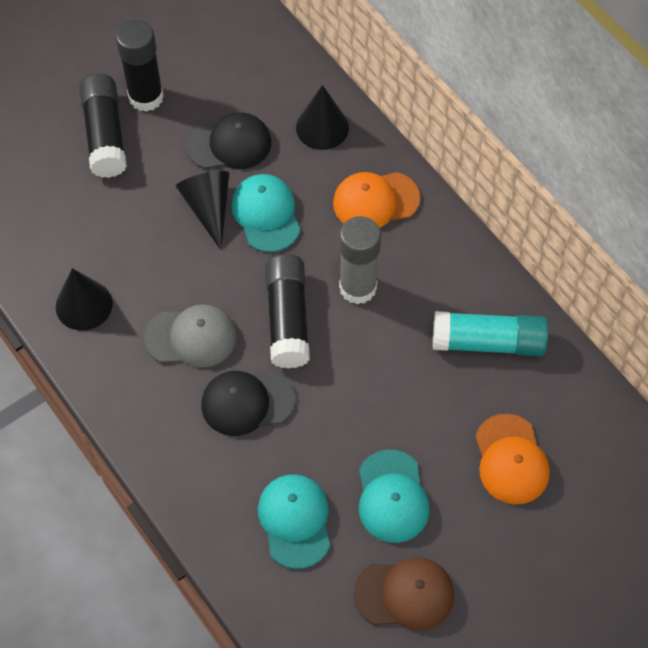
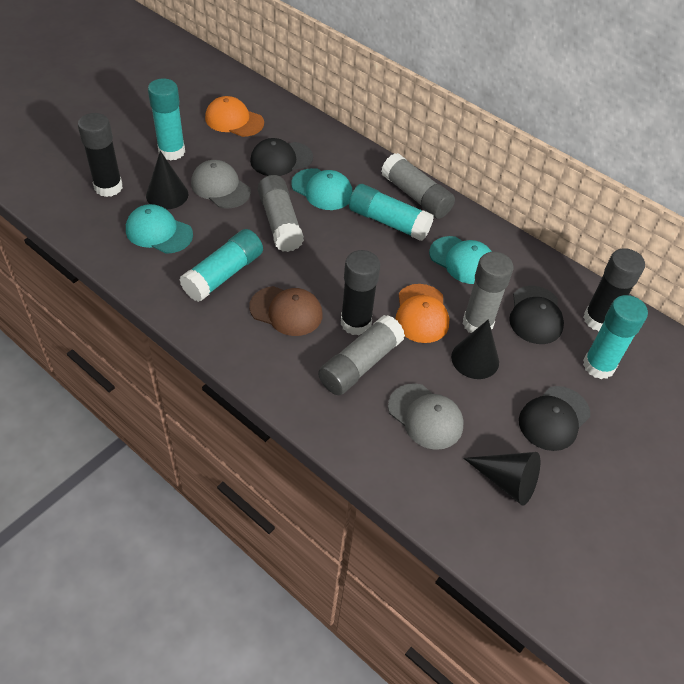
black cap: 2 -> 3
grey cap: 1 -> 2
grey glue stick: 1 -> 4
turquoise glue stick: 1 -> 4

